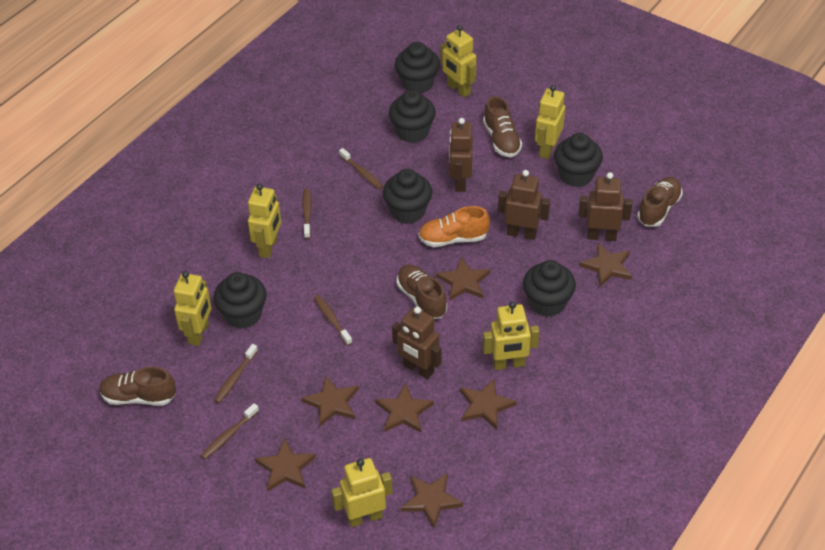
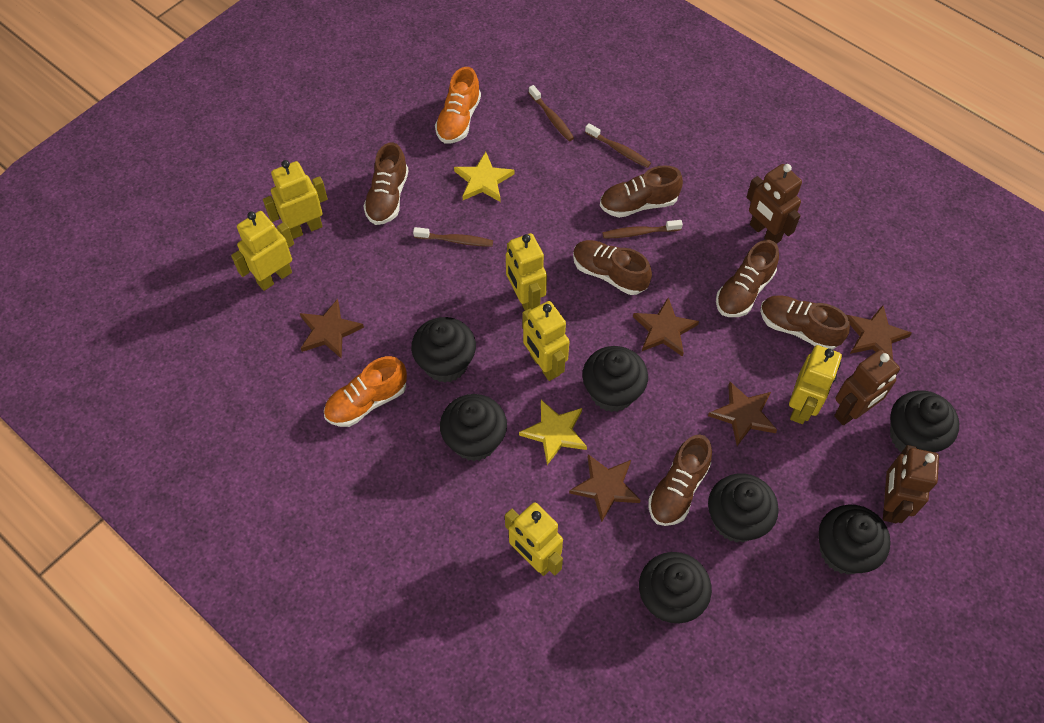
black cupcake: 6 -> 7
brown robot: 4 -> 3
brown shoe: 4 -> 6
brown star: 7 -> 5
brown toothbrush: 5 -> 4
orange shoe: 1 -> 2
yellow star: 0 -> 2

